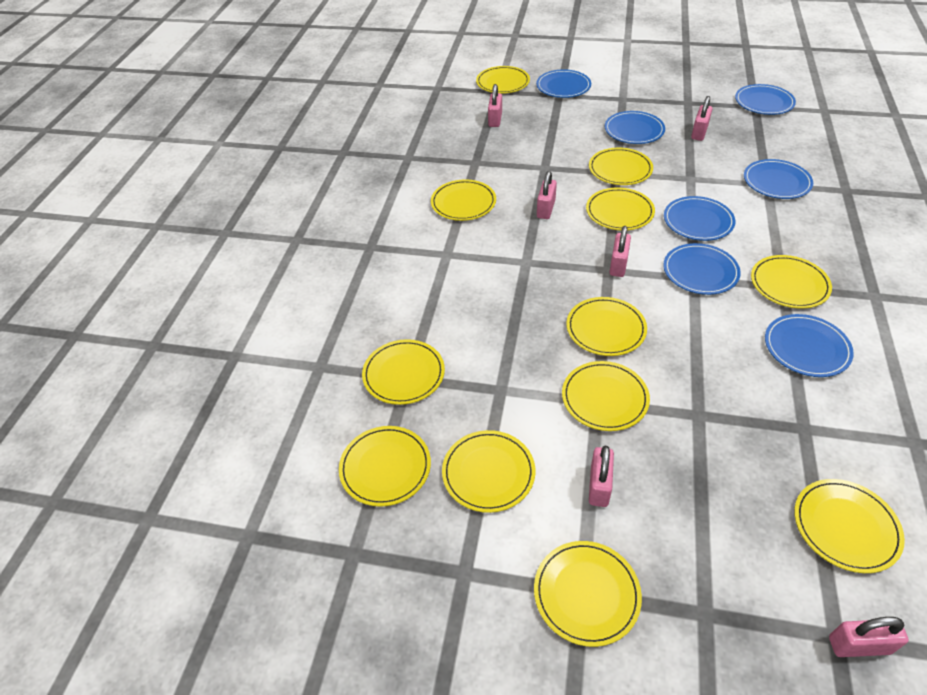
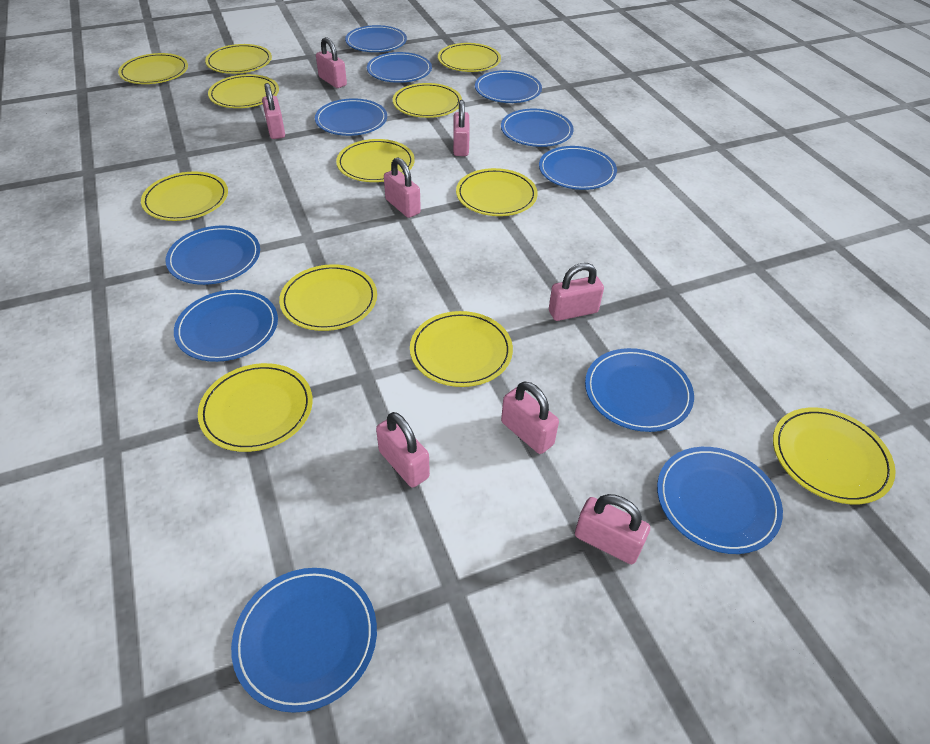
blue plate: 7 -> 11
pink padlock: 6 -> 8

